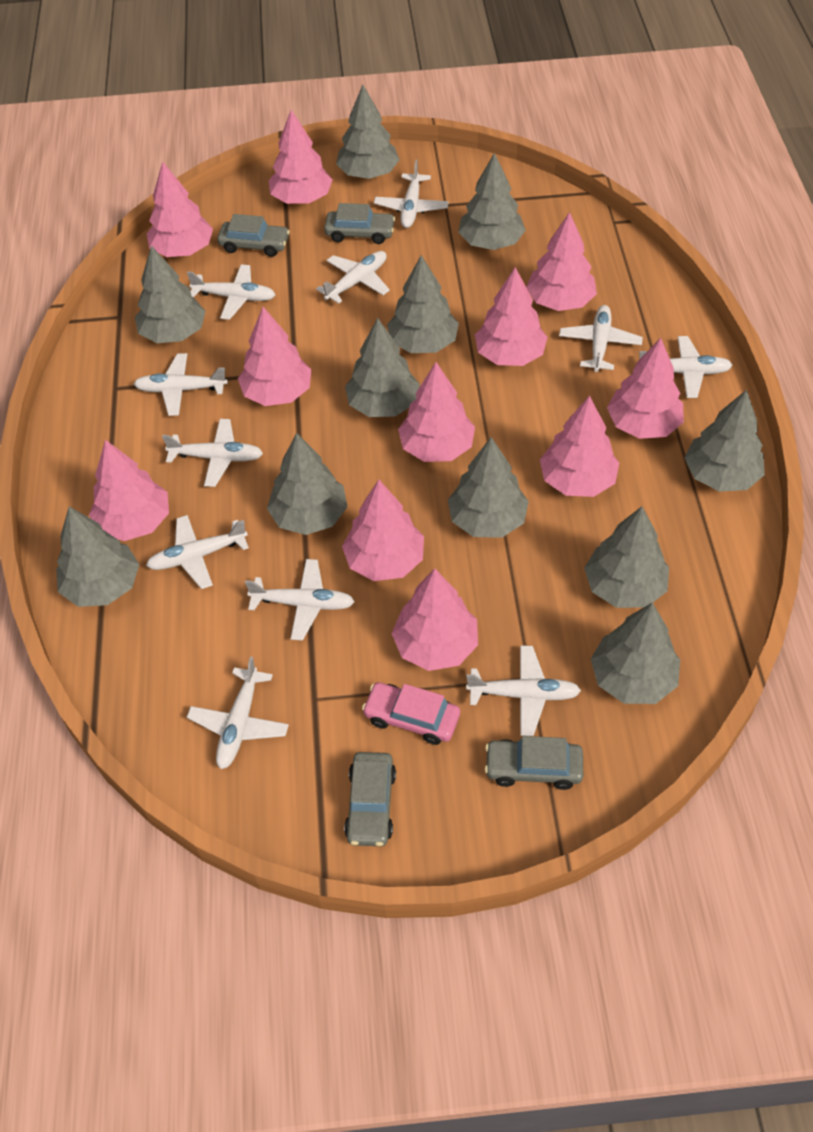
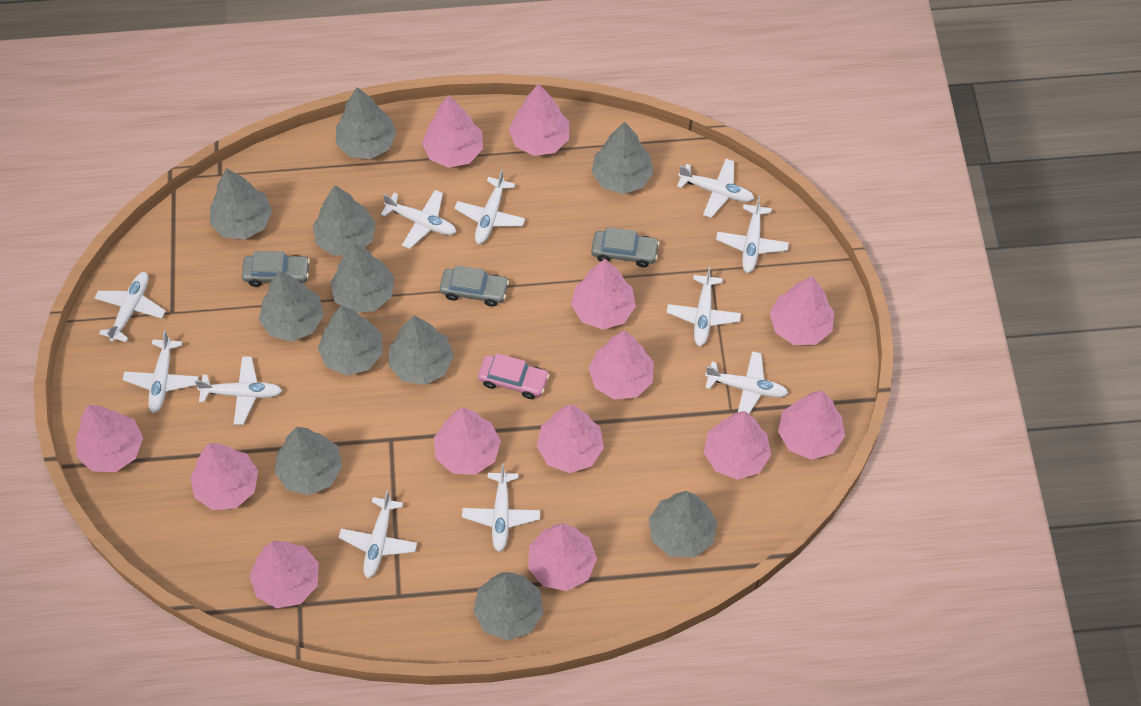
grey car: 4 -> 3
pink tree: 11 -> 13

